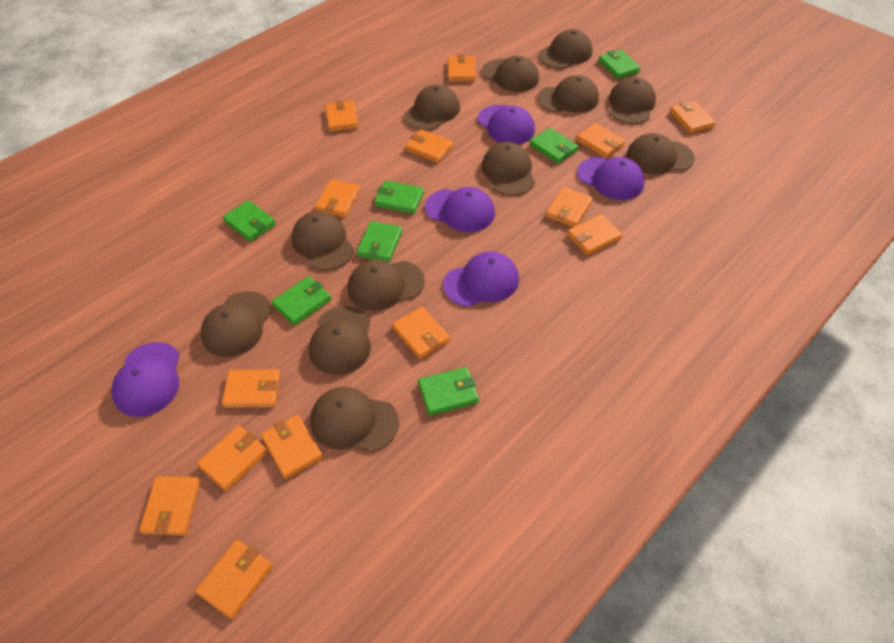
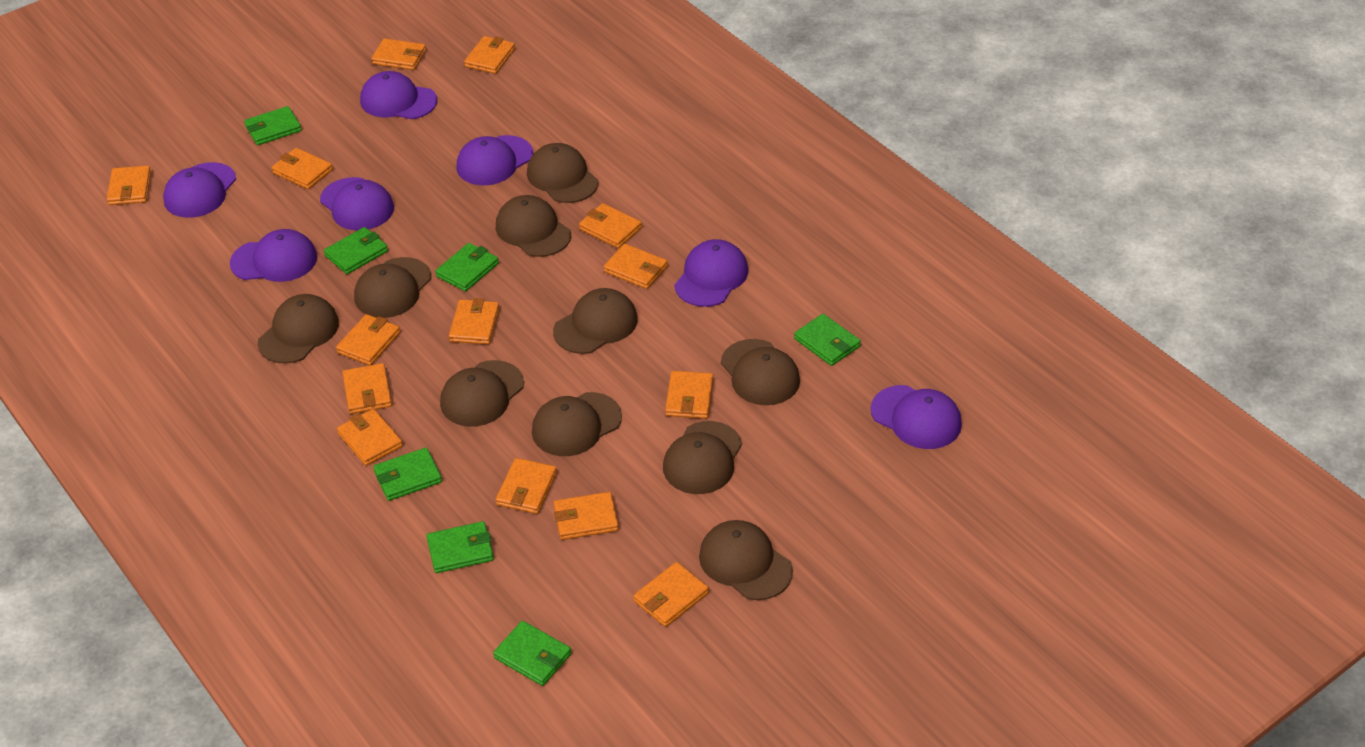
brown cap: 12 -> 10
purple cap: 5 -> 7

